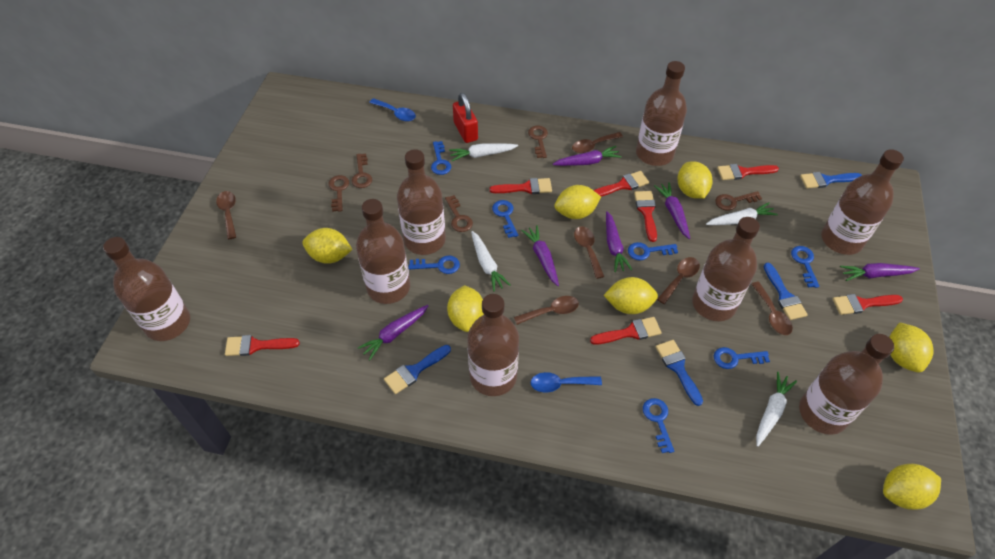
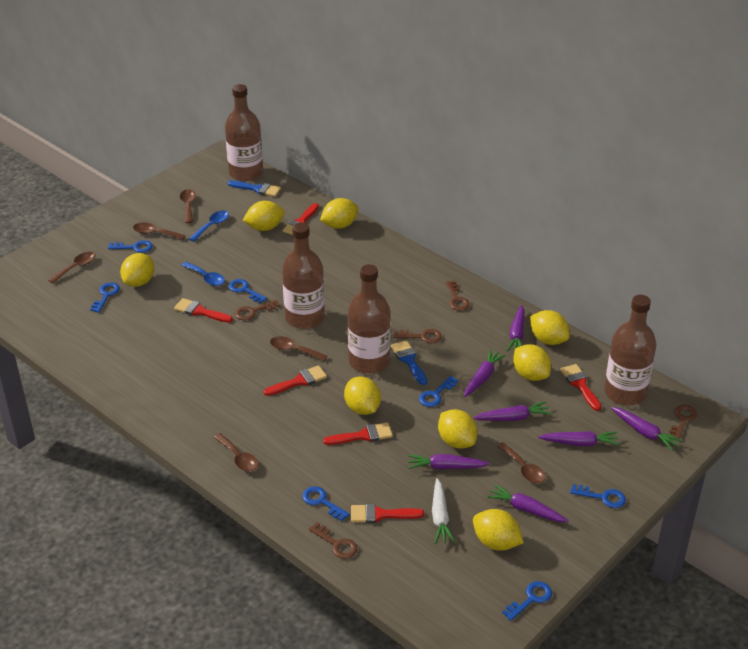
blue brush: 4 -> 2
brown bottle: 8 -> 4
purple carrot: 6 -> 7
red brush: 7 -> 6
red padlock: 1 -> 0
white carrot: 4 -> 1
yellow lemon: 7 -> 8

